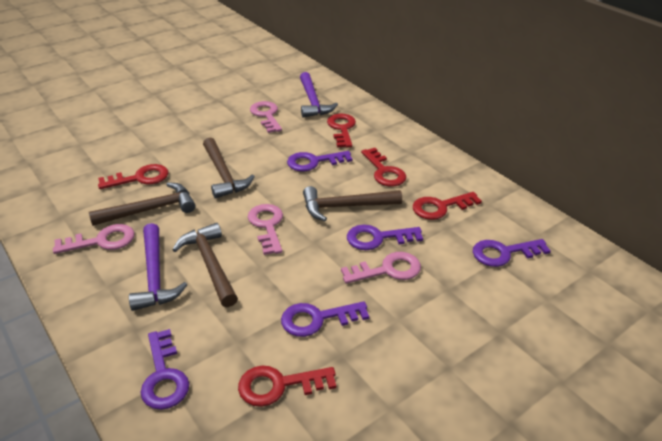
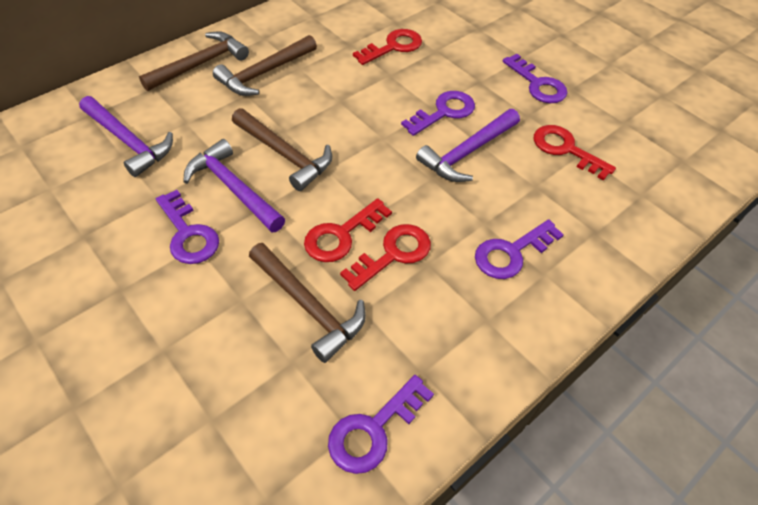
pink key: 4 -> 0
purple hammer: 2 -> 3
red key: 5 -> 4

